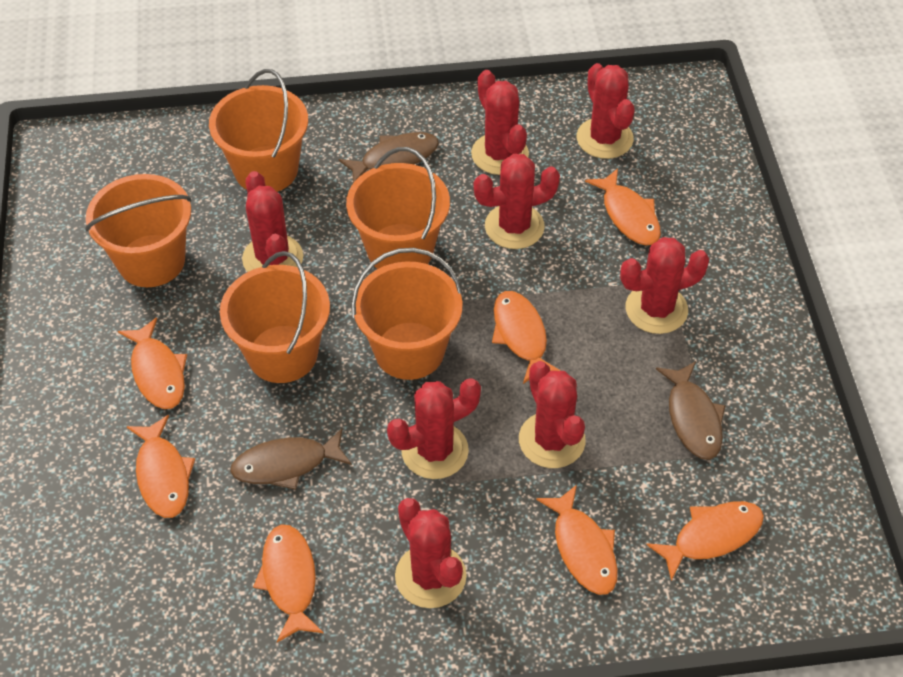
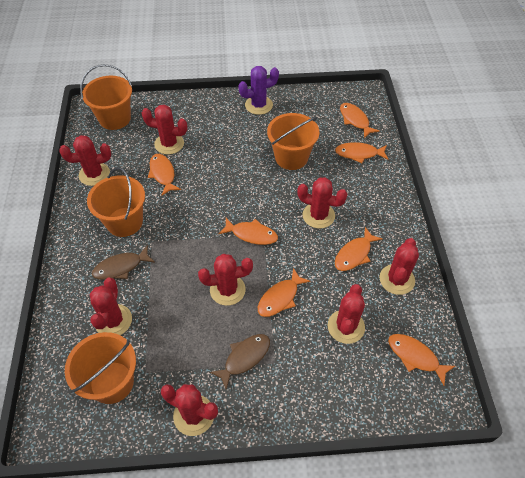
brown fish: 3 -> 2
orange bucket: 5 -> 4
purple cactus: 0 -> 1

